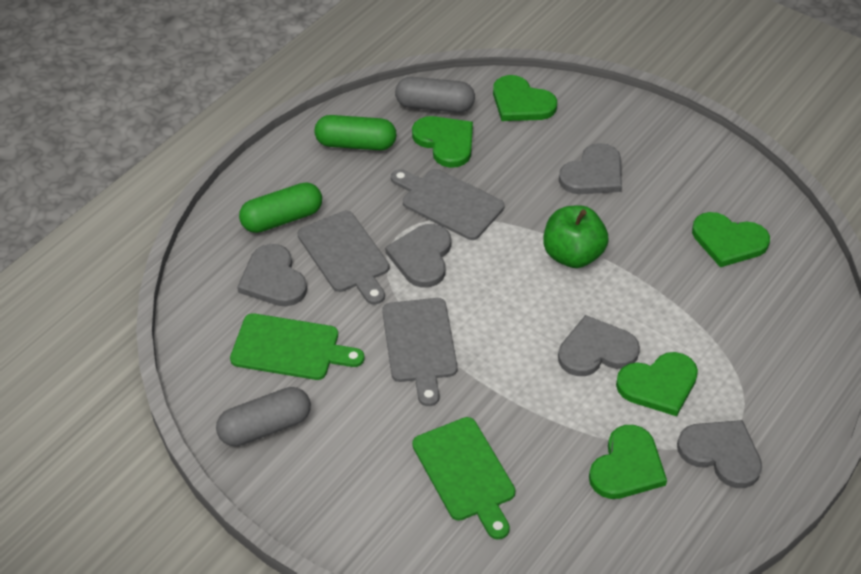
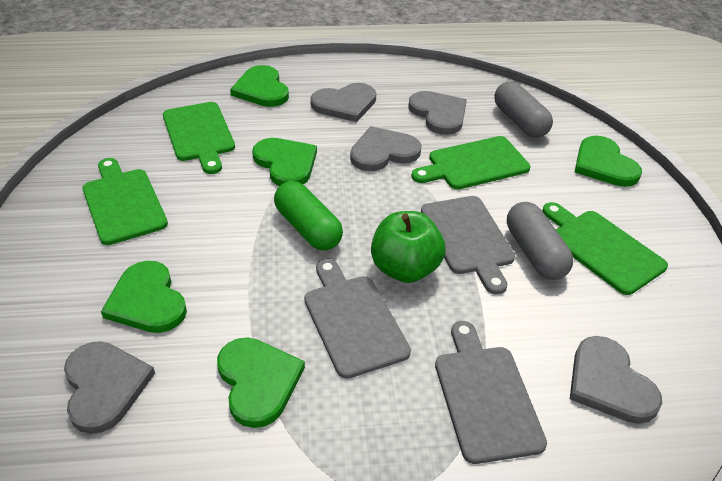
green capsule: 2 -> 1
green cutting board: 2 -> 4

